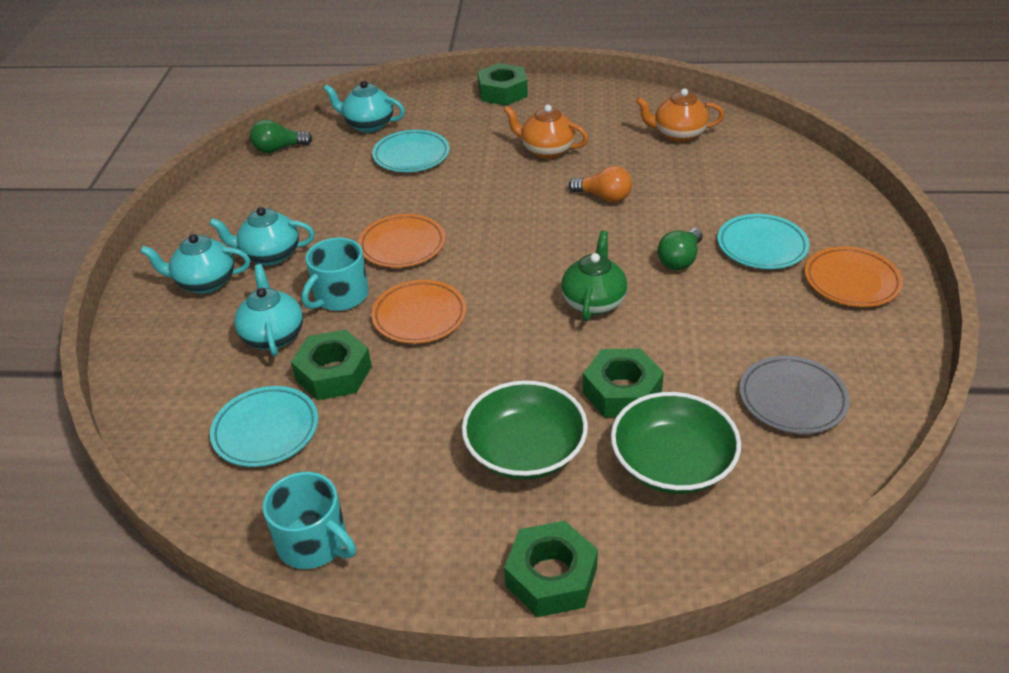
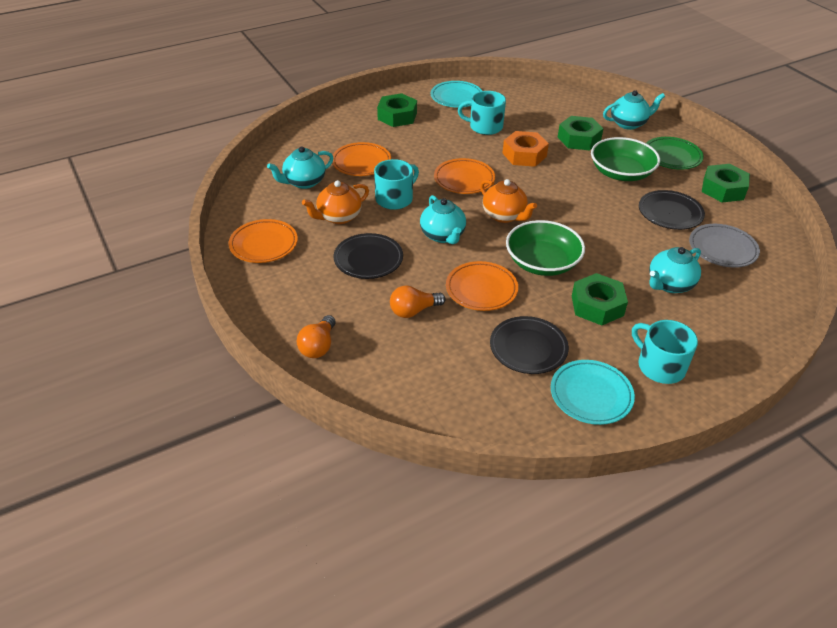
black plate: 0 -> 3
green light bulb: 2 -> 0
green plate: 0 -> 1
green teapot: 1 -> 0
orange light bulb: 1 -> 2
orange nut: 0 -> 1
orange plate: 3 -> 4
turquoise mug: 2 -> 3
turquoise plate: 3 -> 2

